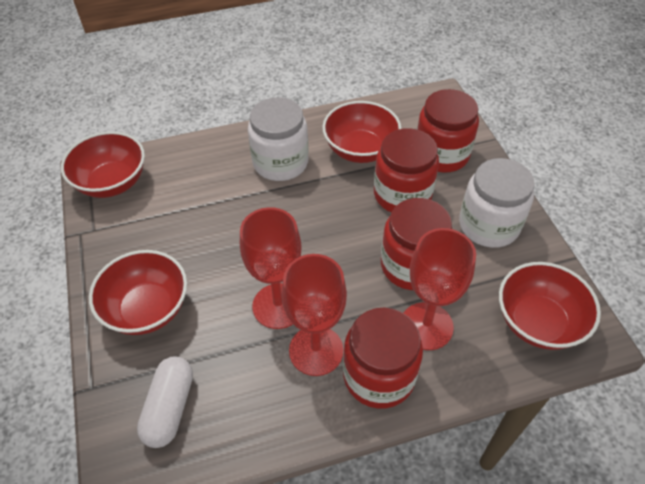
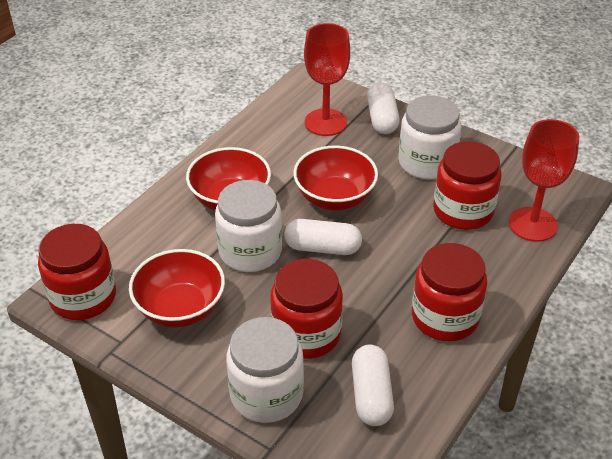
red bowl: 4 -> 3
red goblet: 3 -> 2
white capsule: 1 -> 3
white jar: 2 -> 3

